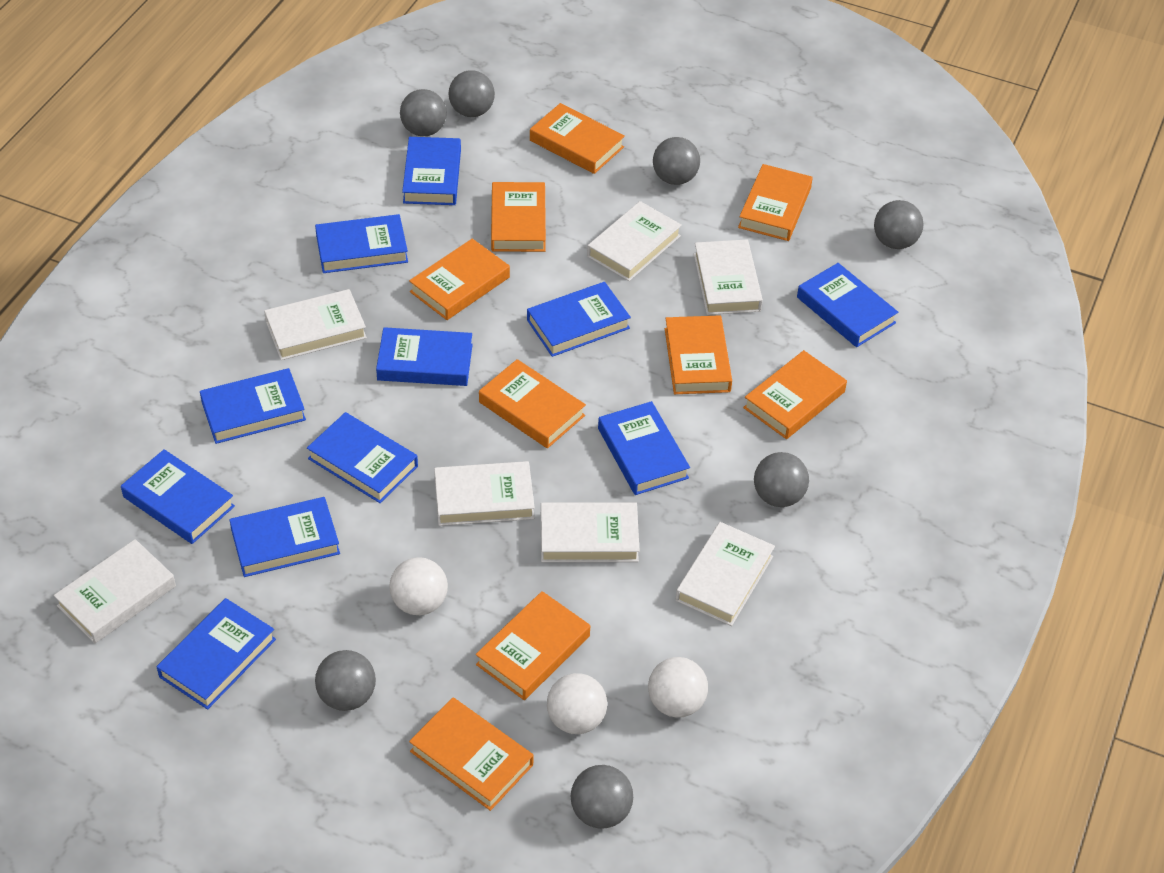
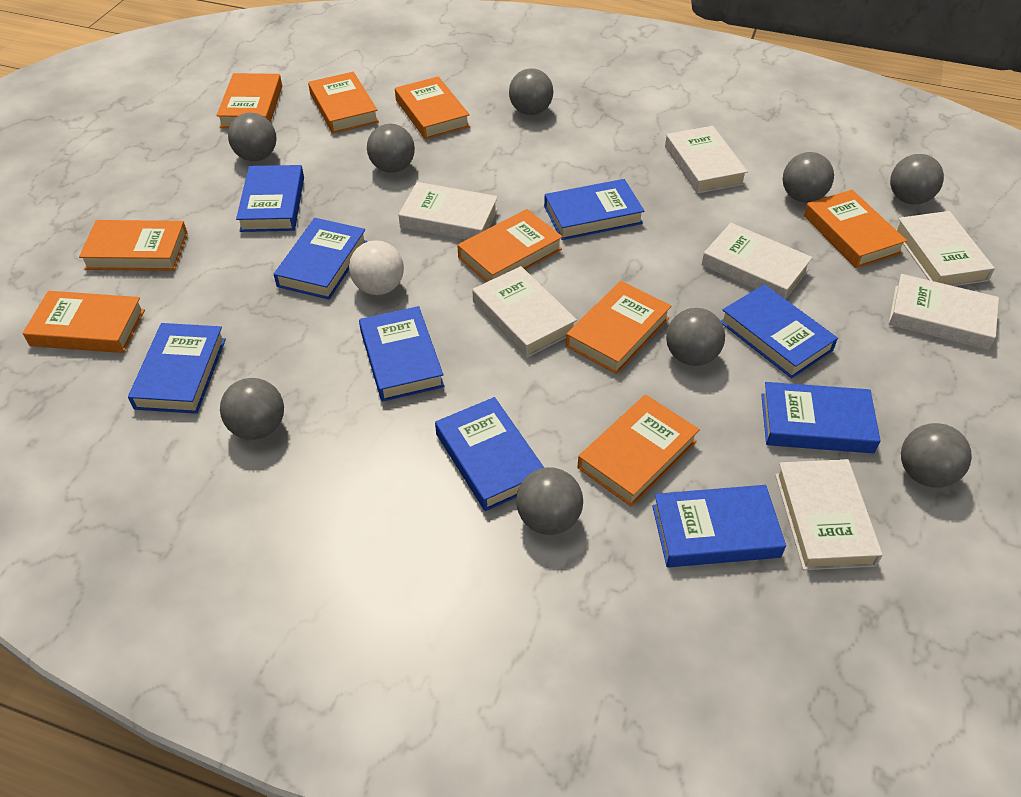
blue book: 11 -> 9
grey ball: 7 -> 9
white ball: 3 -> 1

